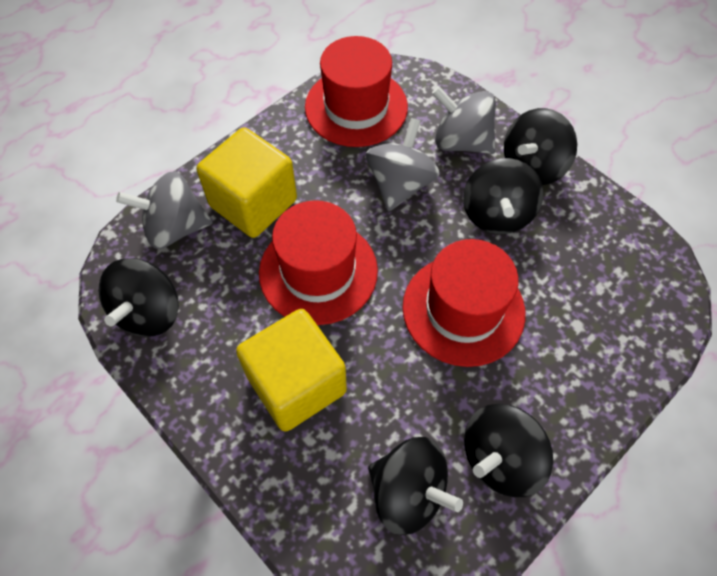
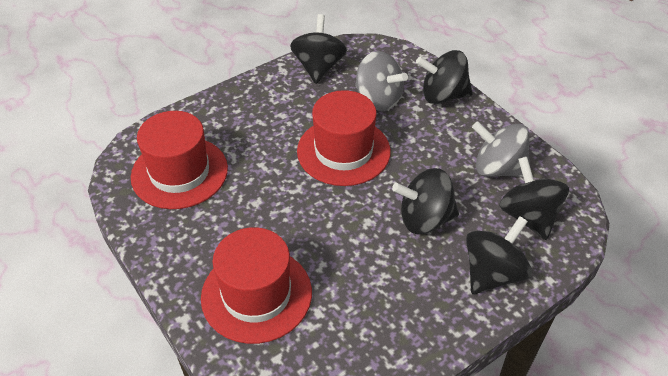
grey spinning top: 3 -> 2
yellow cube: 2 -> 0

